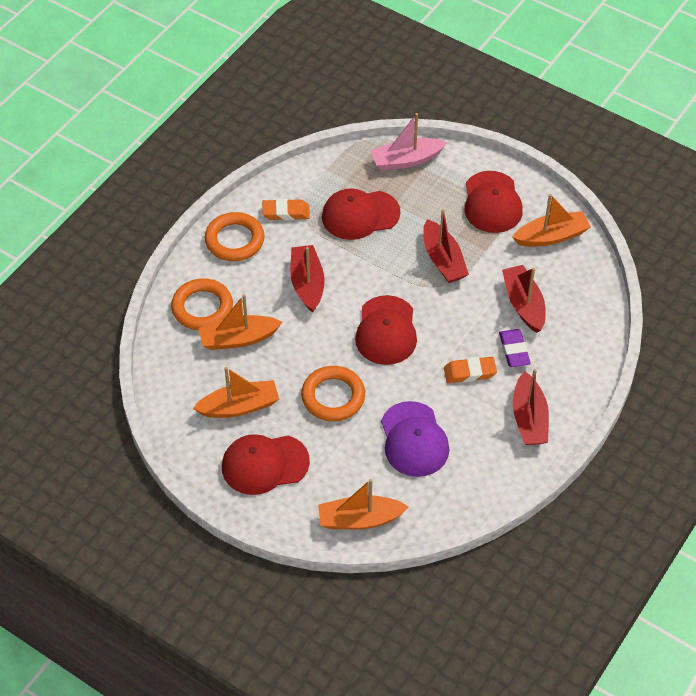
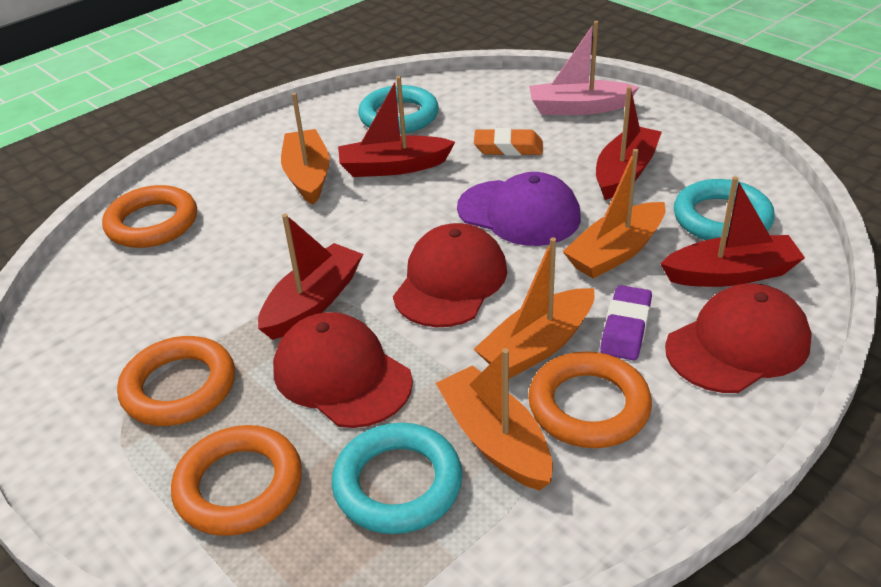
orange eraser: 2 -> 1
orange ring: 3 -> 4
red cap: 4 -> 3
turquoise ring: 0 -> 3

